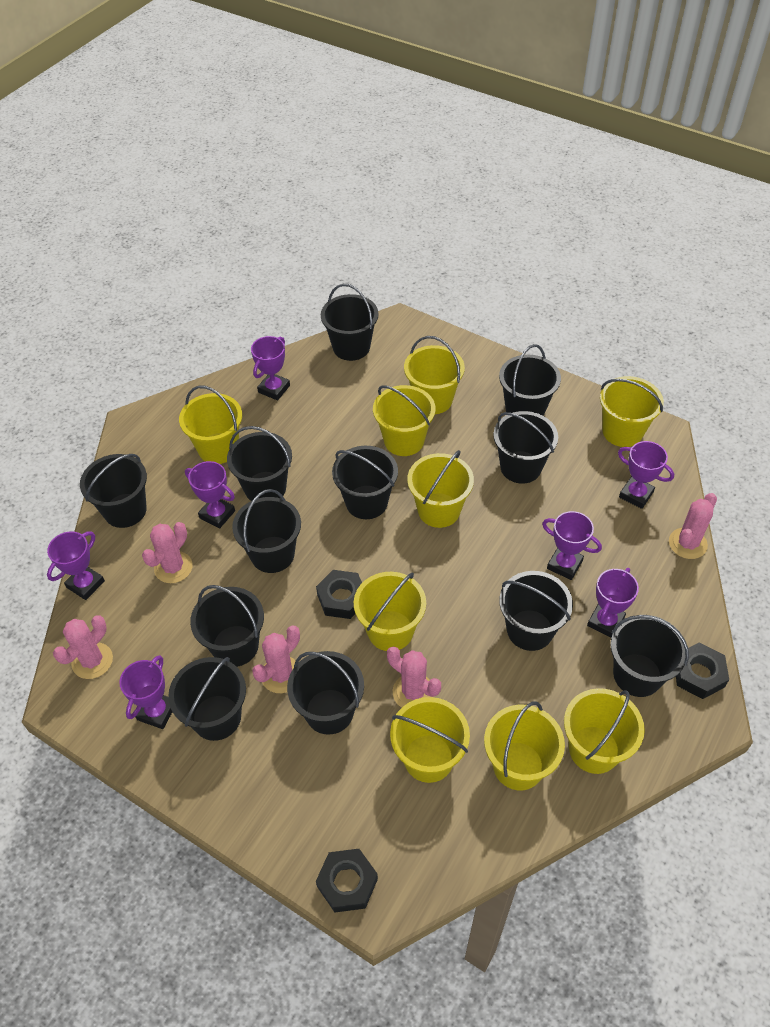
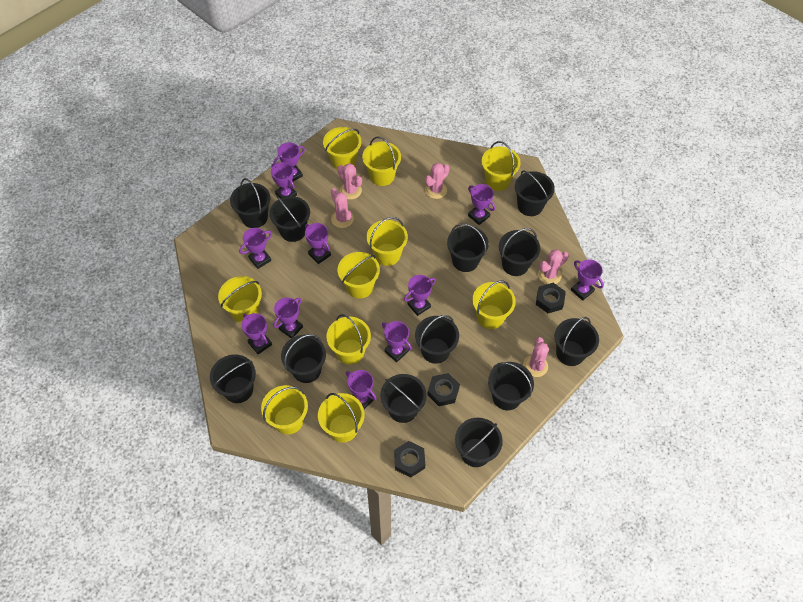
purple trophy: 7 -> 11
yellow bucket: 9 -> 10

